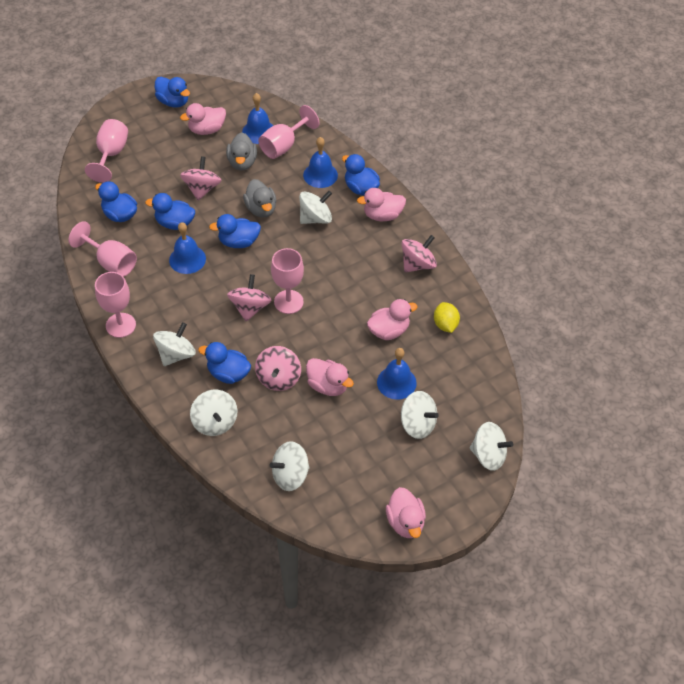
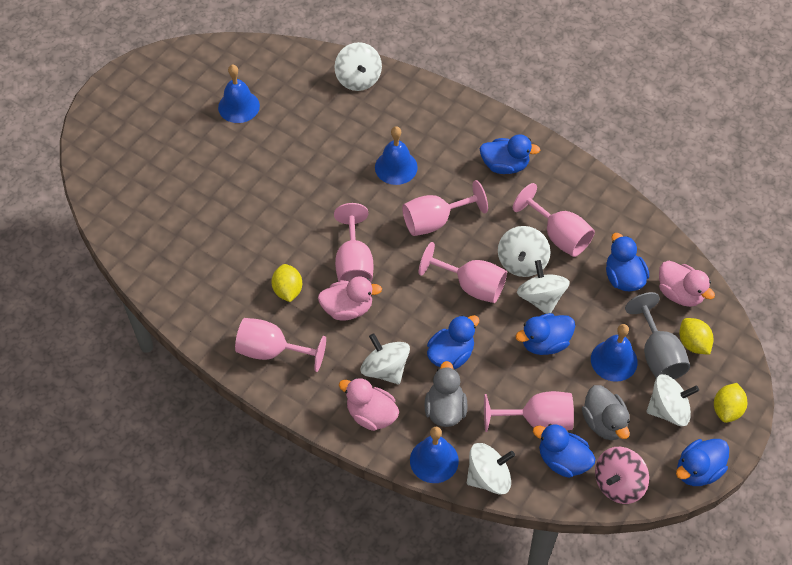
grey goblet: 0 -> 1
pink duck: 5 -> 3
pink goblet: 5 -> 6
pink spinning top: 4 -> 1
yellow lemon: 1 -> 3

